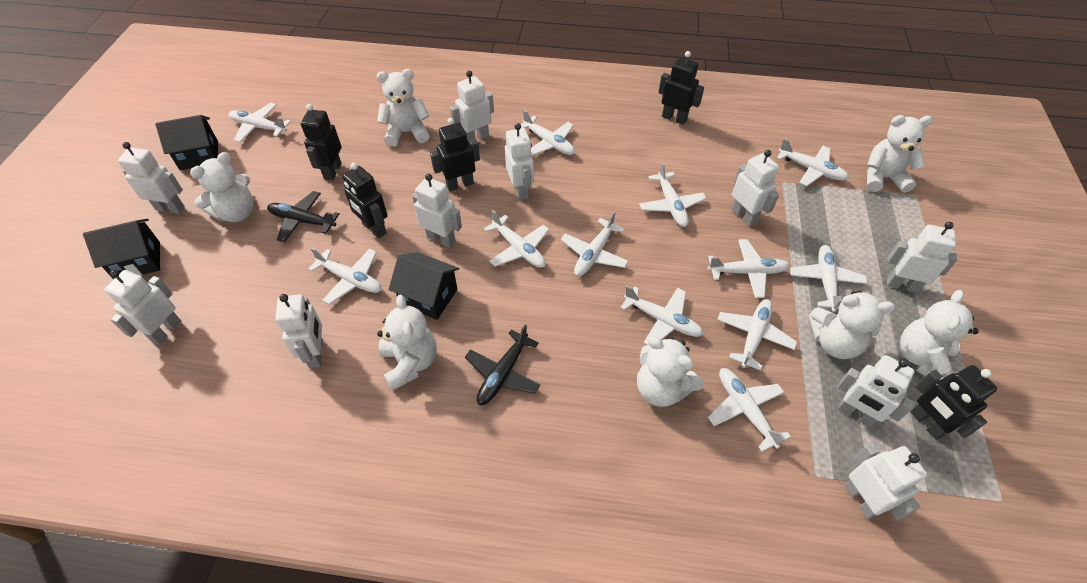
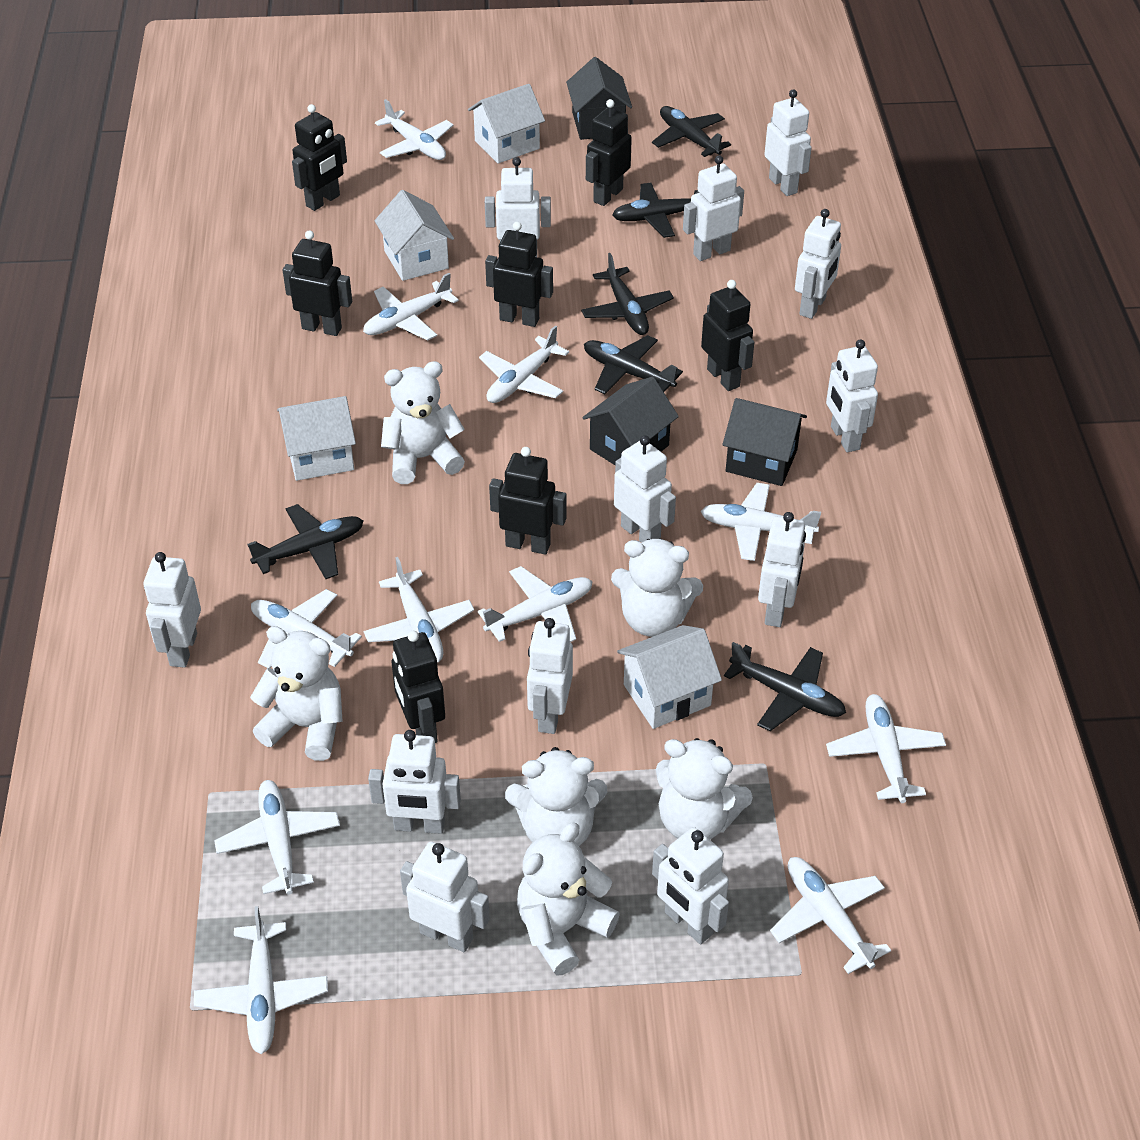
black plane: 2 -> 6
black robot: 5 -> 7
white house: 0 -> 4
white plane: 12 -> 11
white robot: 10 -> 12
white teddy bear: 7 -> 6

